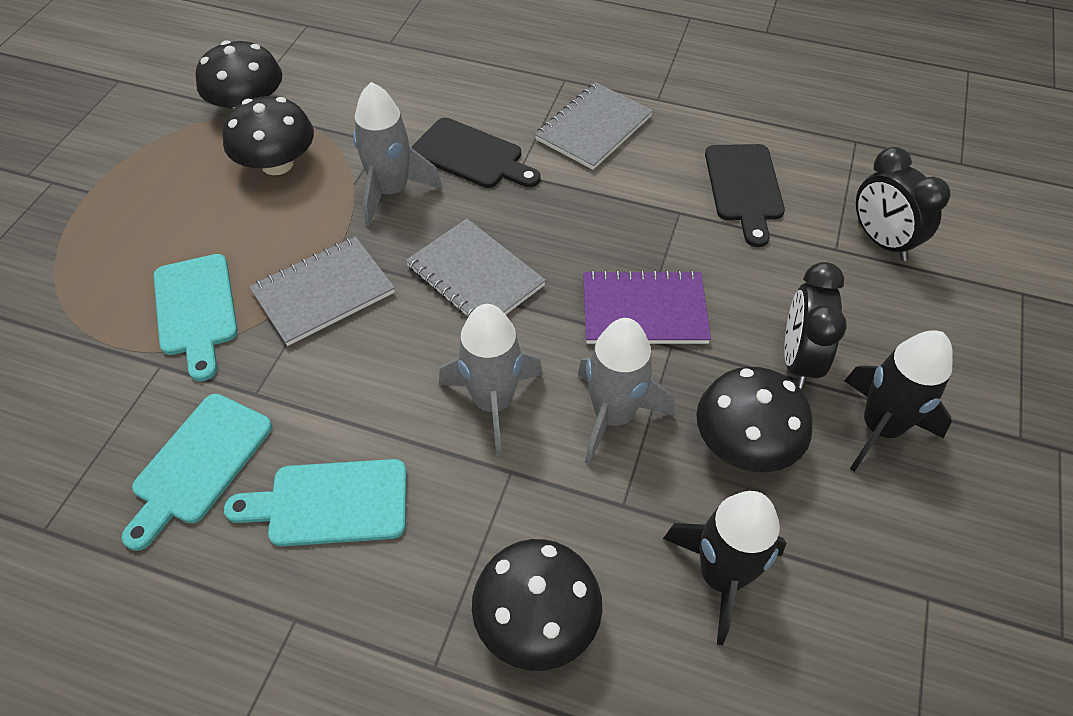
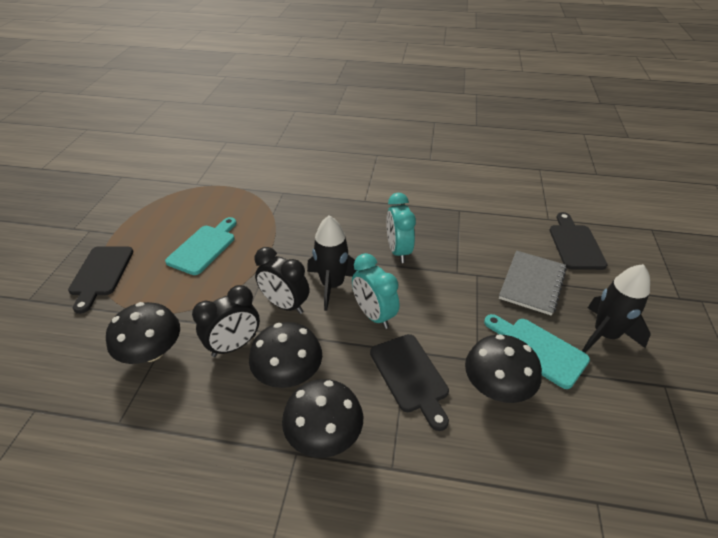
black cutting board: 2 -> 3
grey notebook: 3 -> 1
grey rocket: 3 -> 0
purple notebook: 1 -> 0
turquoise clock: 0 -> 2
turquoise cutting board: 3 -> 2

